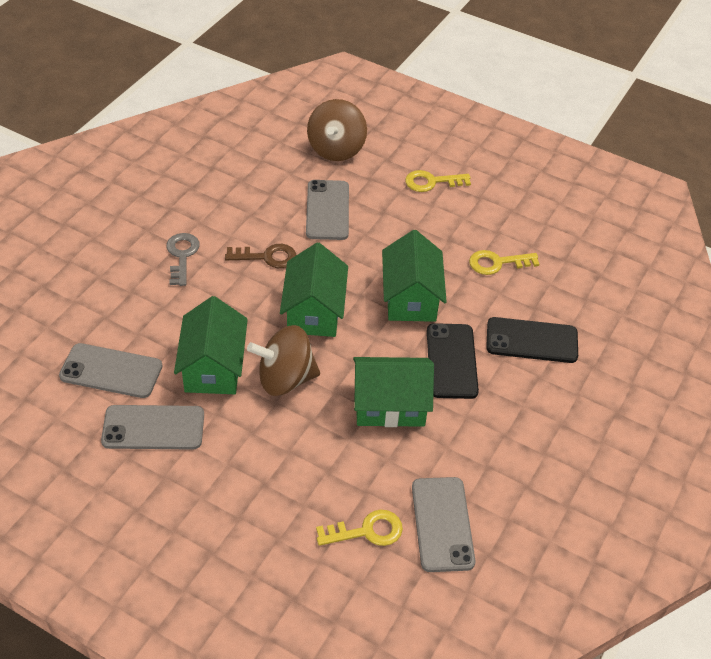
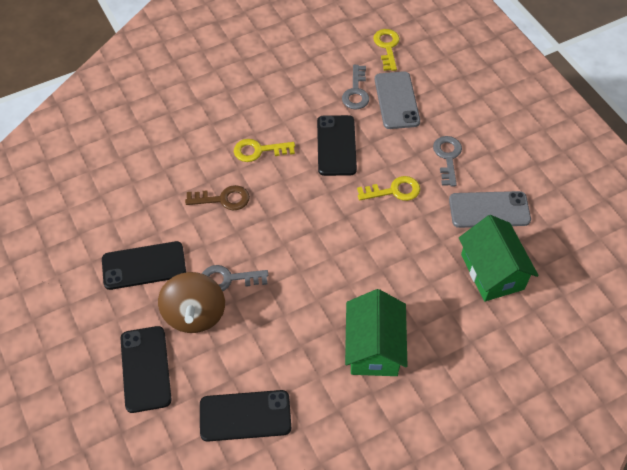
black phone: 2 -> 4
brown spinning top: 2 -> 1
green house: 4 -> 2
grey key: 1 -> 3
grey phone: 4 -> 2

